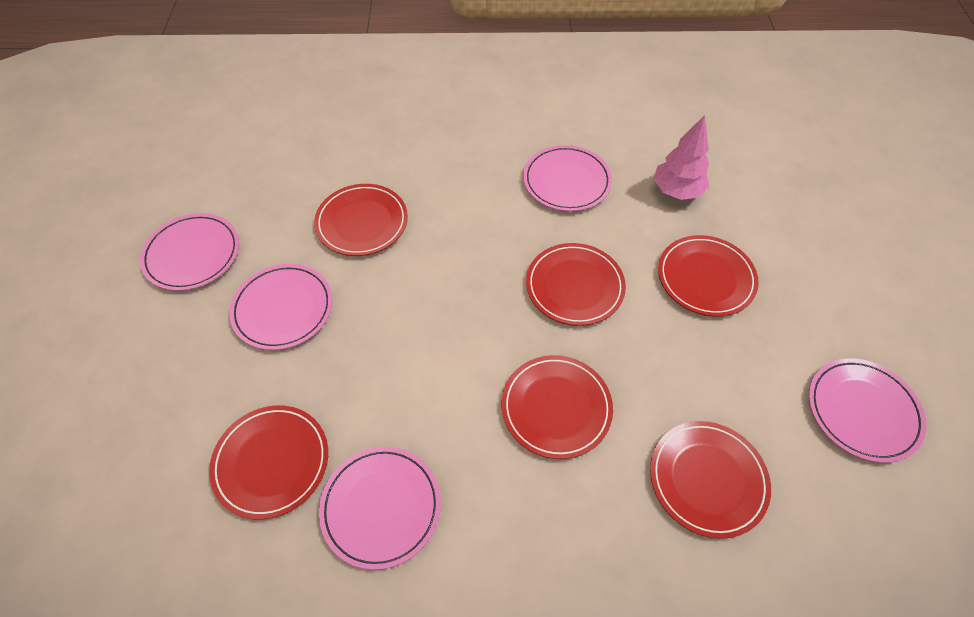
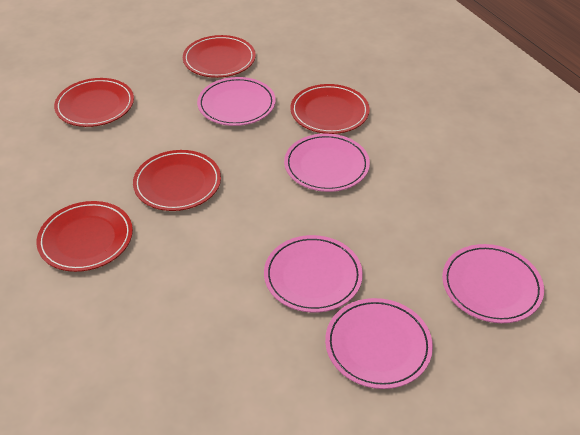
pink tree: 1 -> 0
red plate: 6 -> 5

